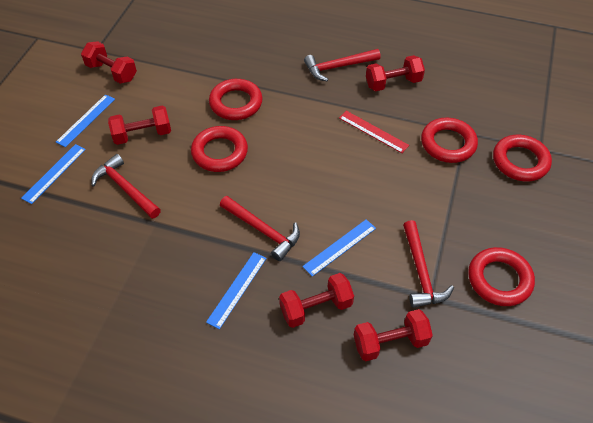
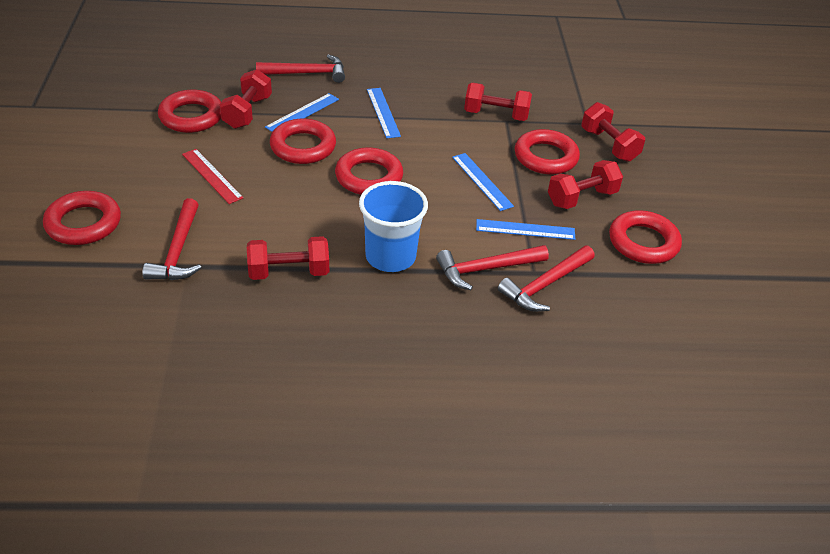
blue cup: 0 -> 1
red ring: 5 -> 6

